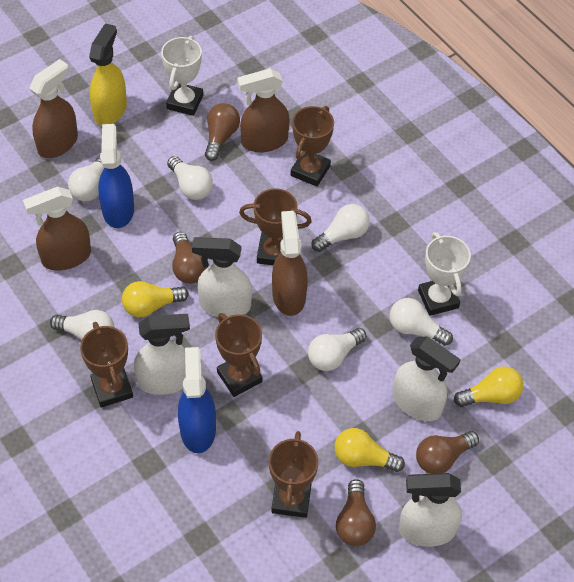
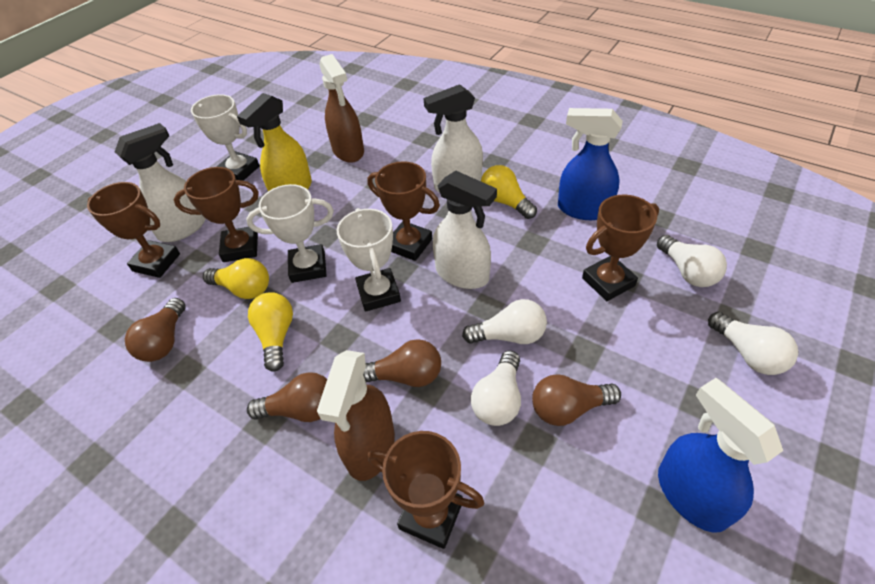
brown spray bottle: 4 -> 2
white light bulb: 6 -> 4
white spray bottle: 4 -> 3
white trophy: 2 -> 3

